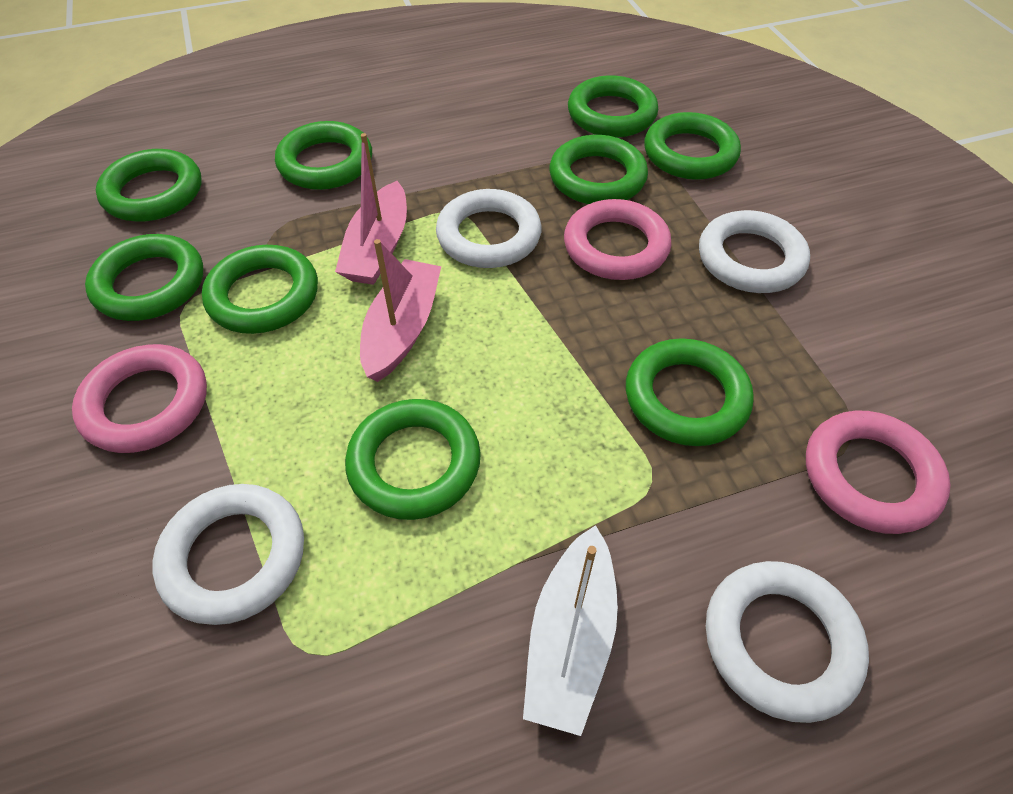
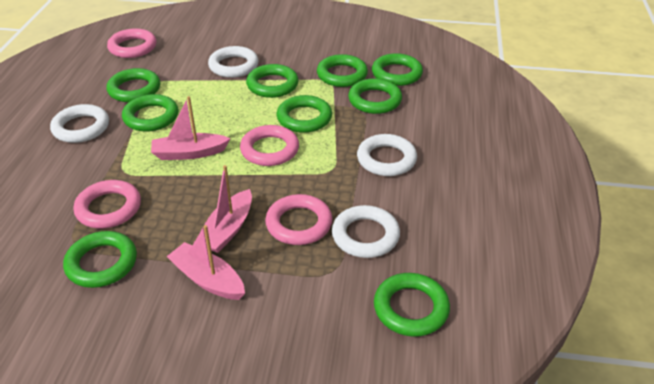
pink boat: 2 -> 3
pink ring: 3 -> 4
white boat: 1 -> 0

